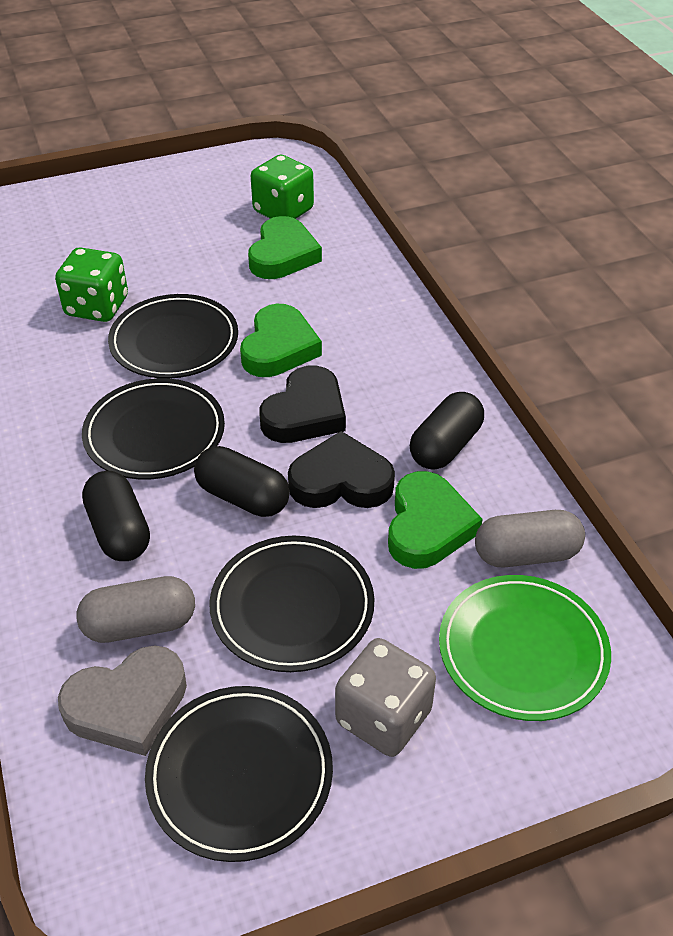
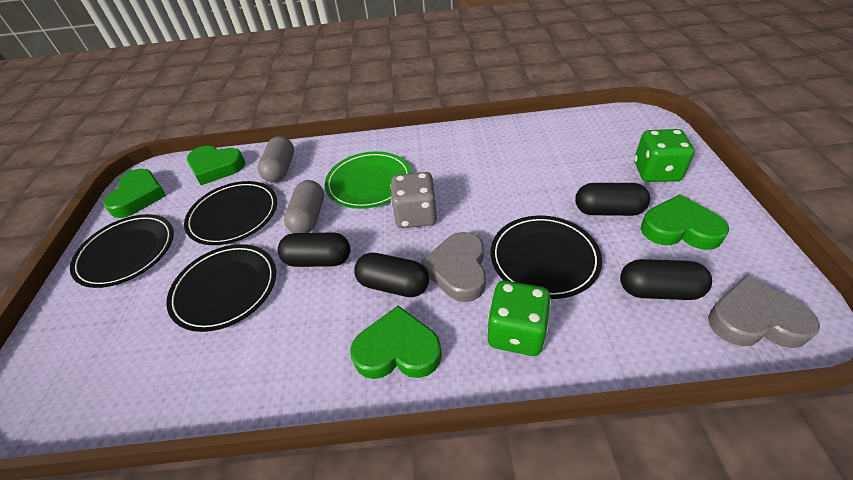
black capsule: 3 -> 4
black heart: 2 -> 0
green heart: 3 -> 4
grey heart: 1 -> 2

